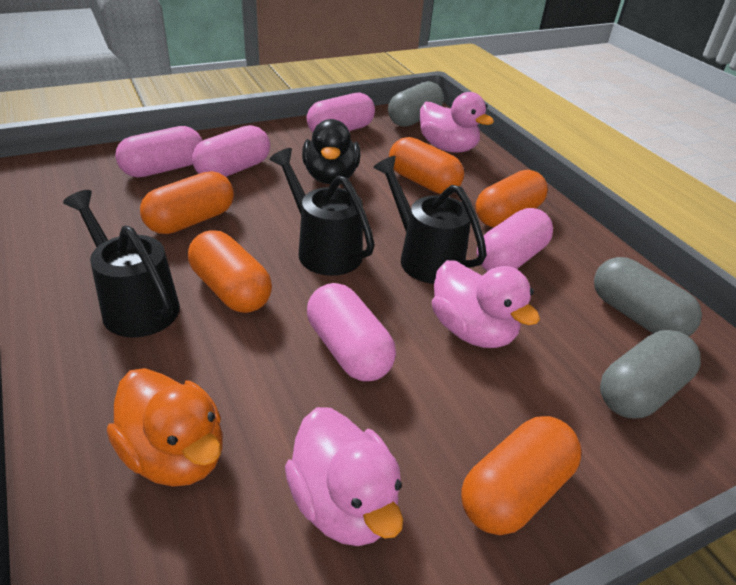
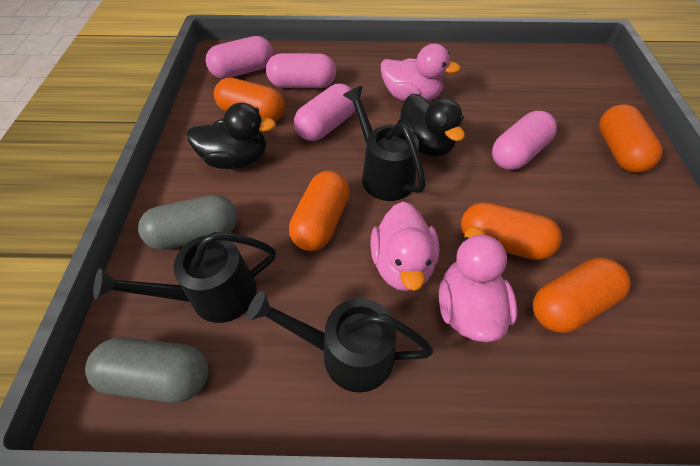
black duck: 1 -> 2
grey capsule: 3 -> 2
orange duck: 1 -> 0
pink capsule: 5 -> 4

